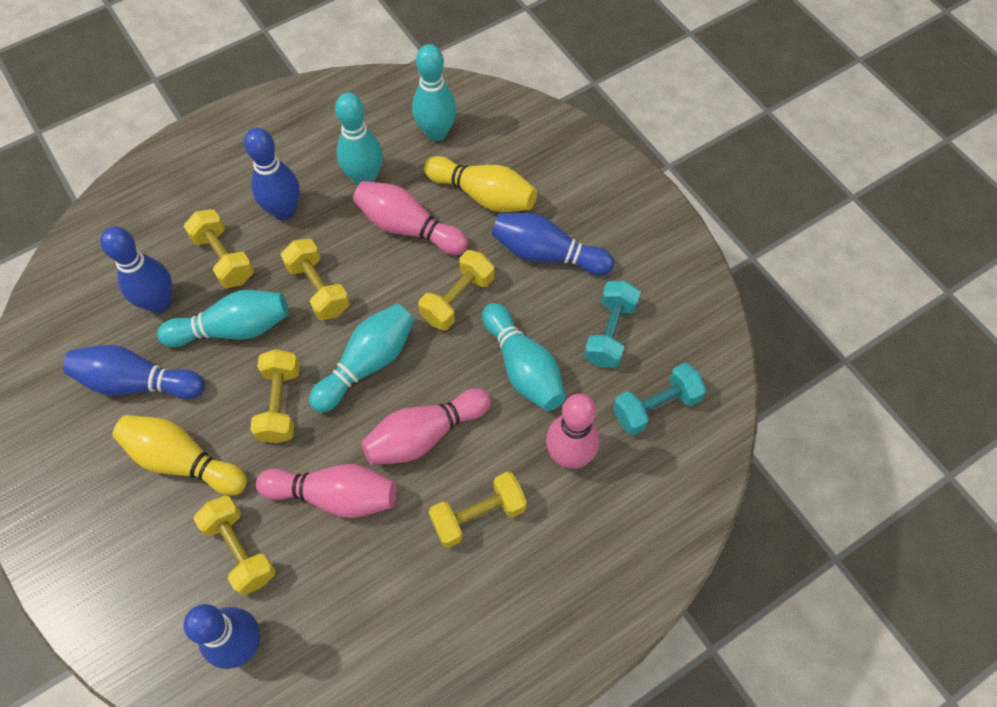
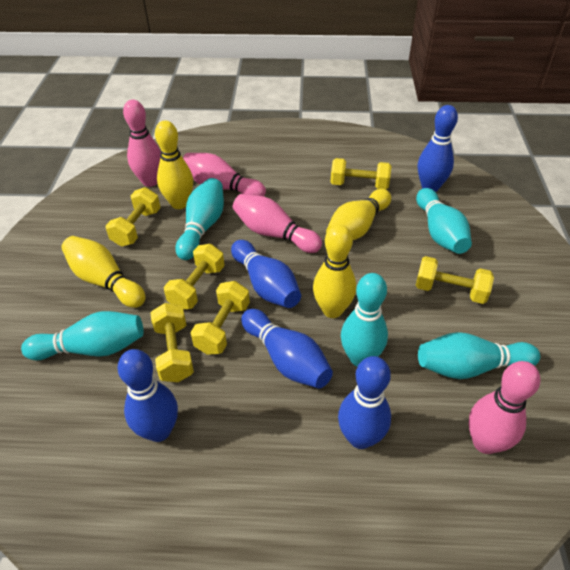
turquoise dumbbell: 2 -> 0
yellow bowling pin: 2 -> 4

